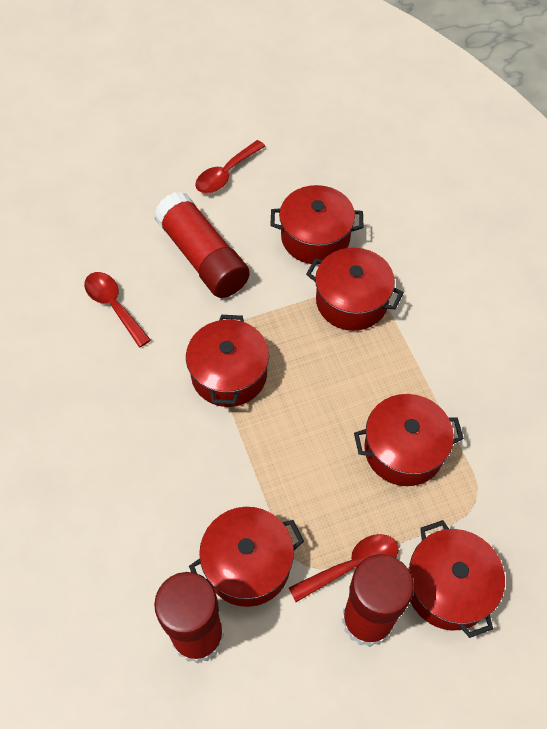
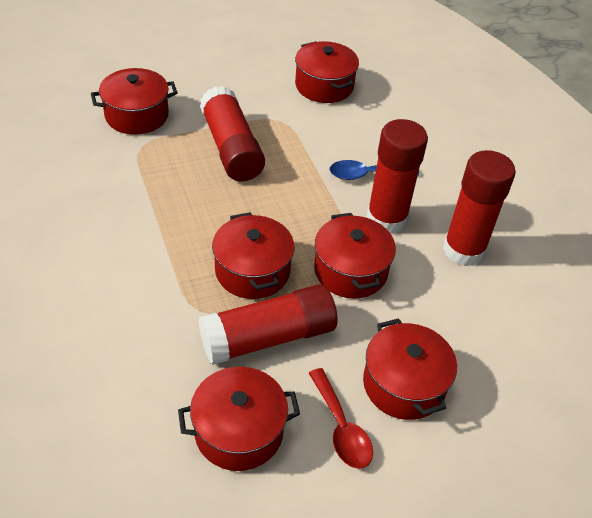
blue spoon: 0 -> 1
red glue stick: 3 -> 4
red spoon: 3 -> 1

